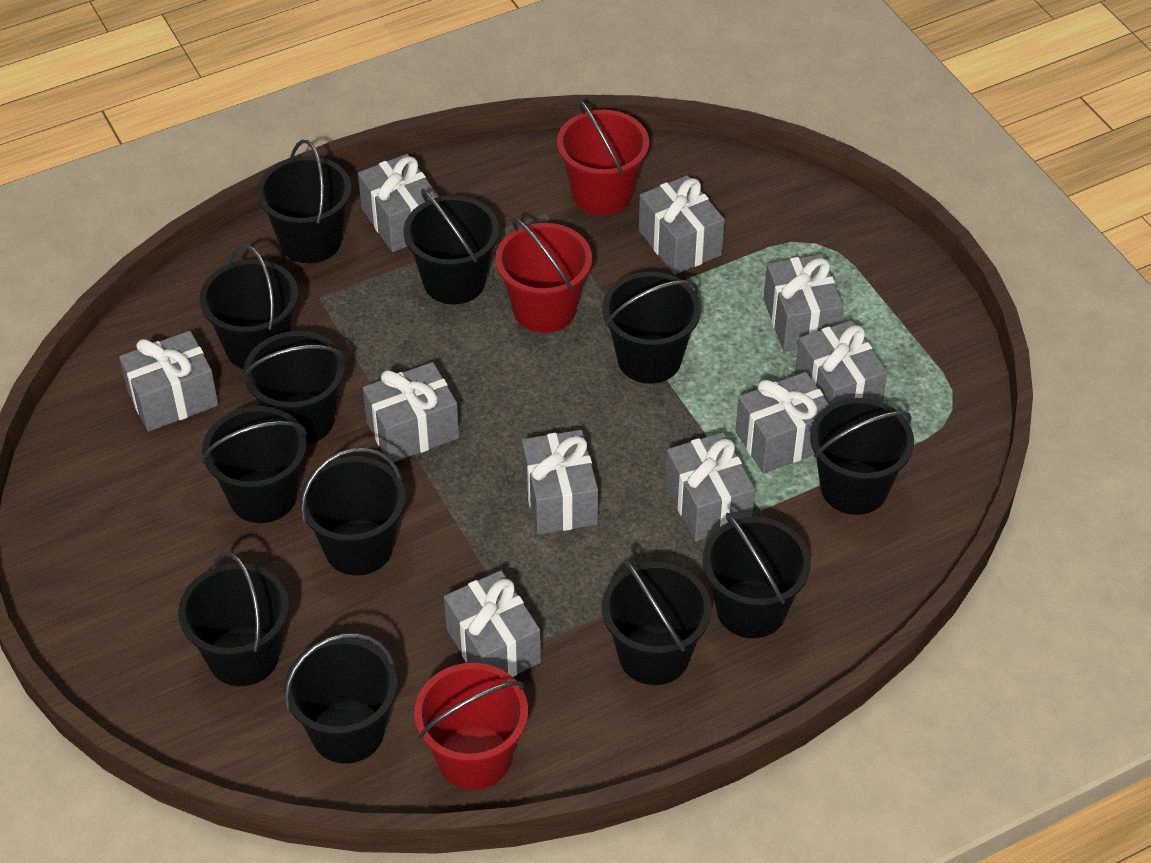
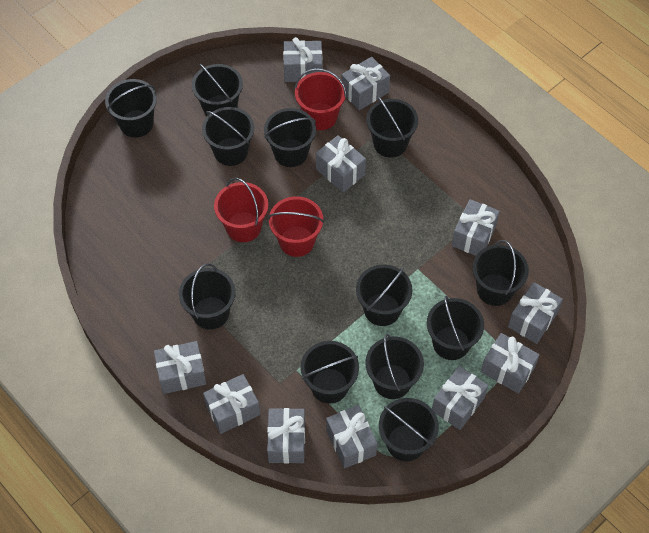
grey gift: 10 -> 11

